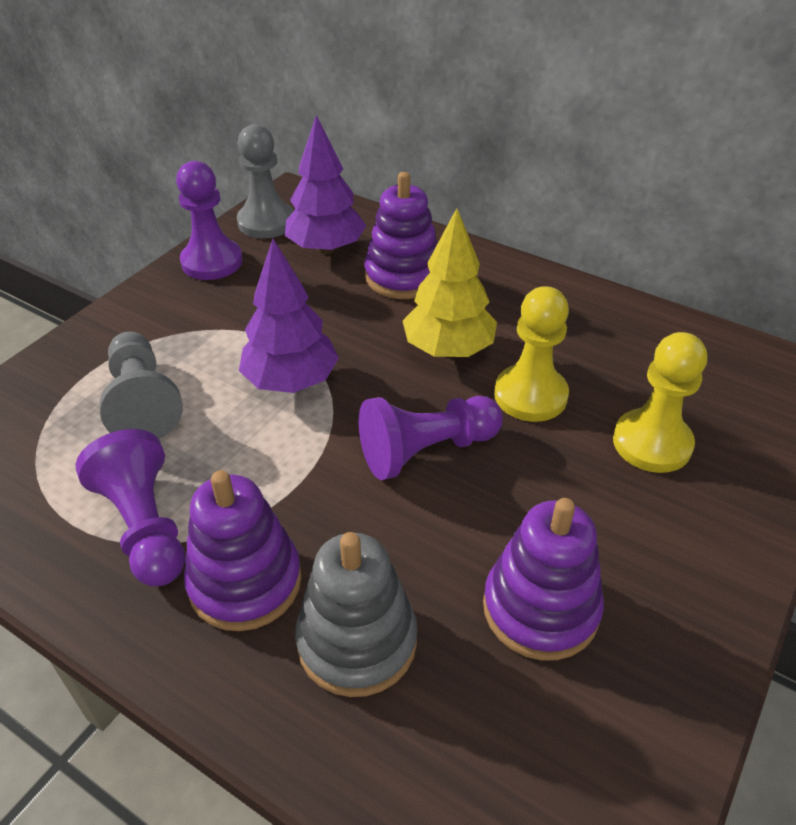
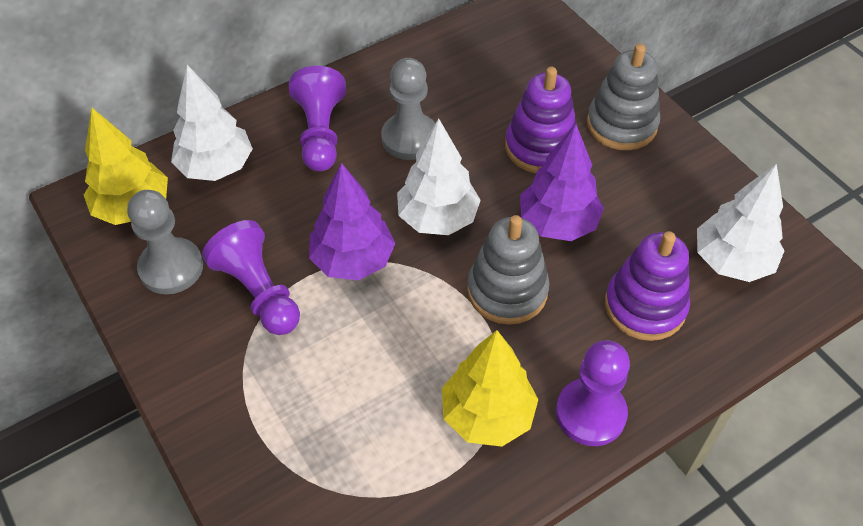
grey stacking toy: 1 -> 2
purple stacking toy: 3 -> 2
white tree: 0 -> 3
yellow pawn: 2 -> 0
yellow tree: 1 -> 2

